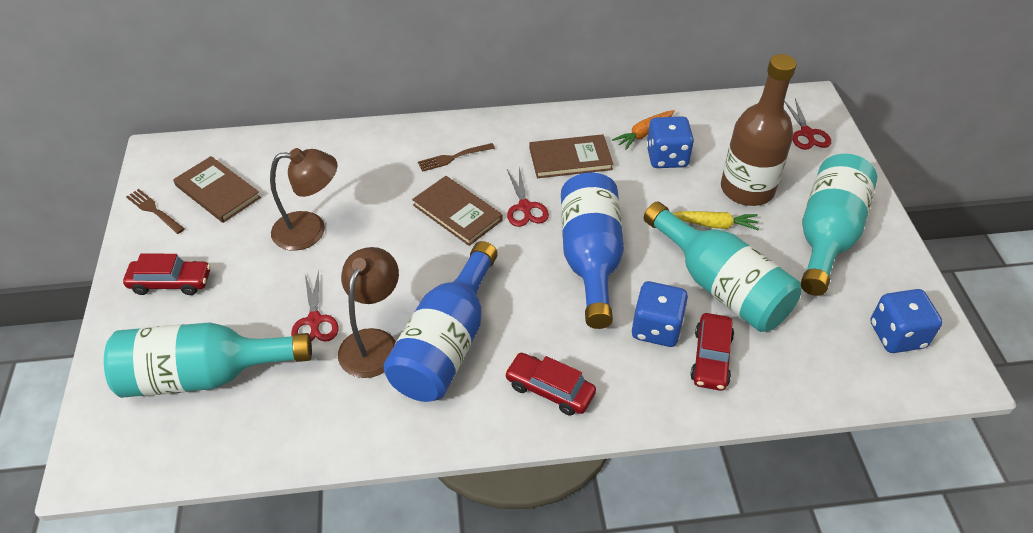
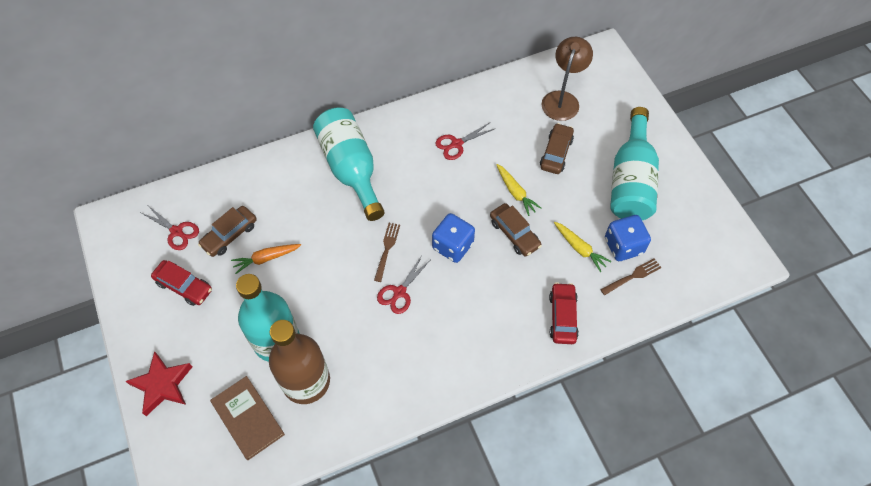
blue bottle: 2 -> 0
blue dice: 3 -> 2
brown book: 3 -> 1
brown car: 0 -> 3
brown lamp: 2 -> 1
red car: 3 -> 2
red star: 0 -> 1
yellow carrot: 1 -> 2

